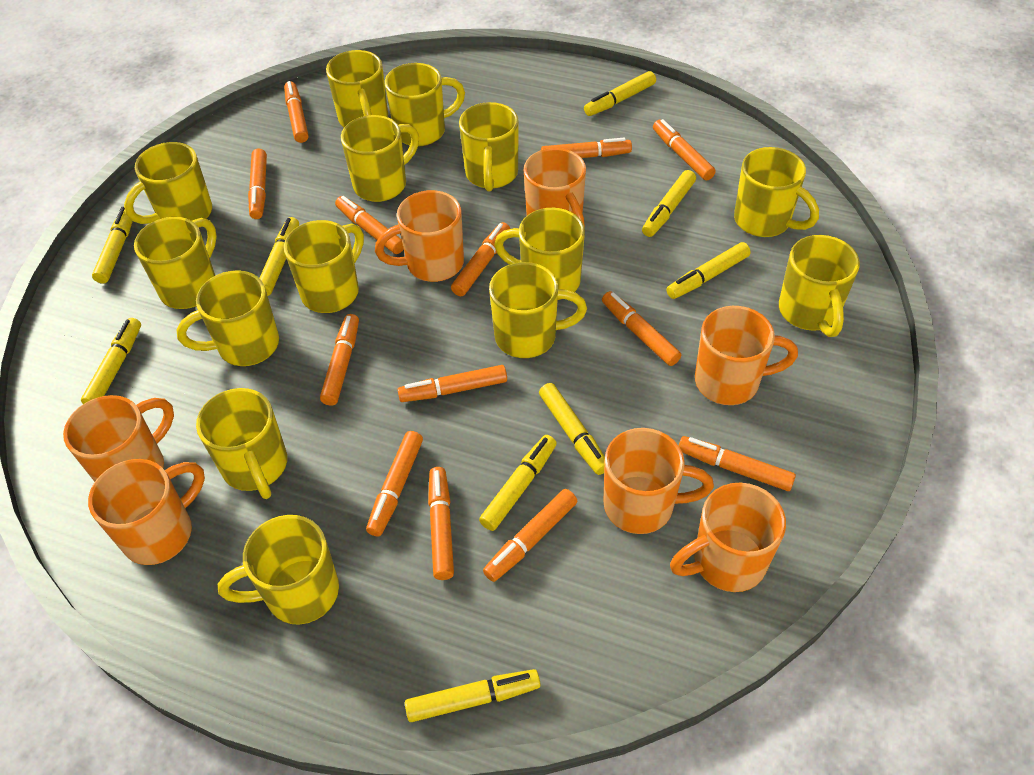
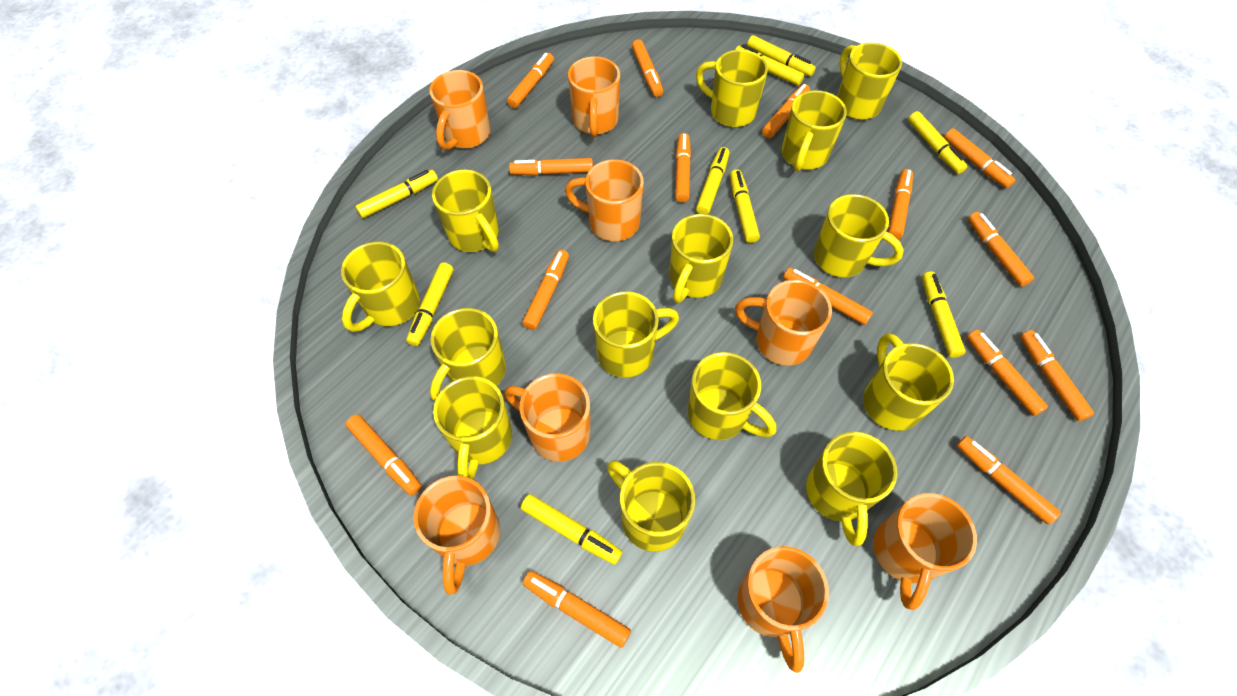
orange marker: 13 -> 15
orange mug: 7 -> 8

